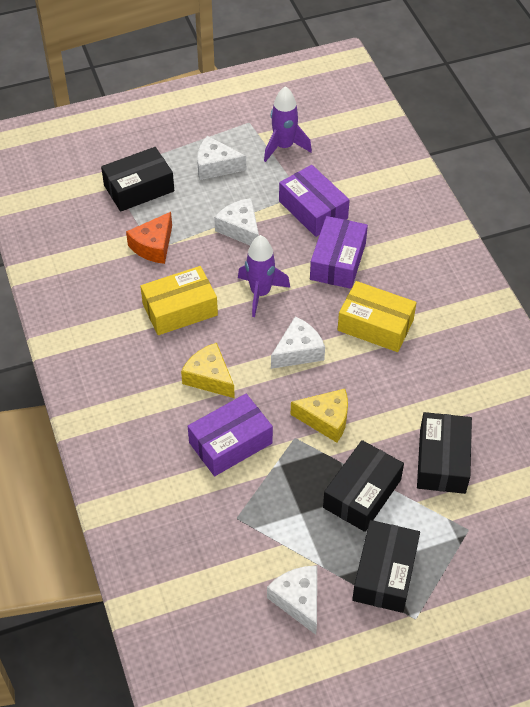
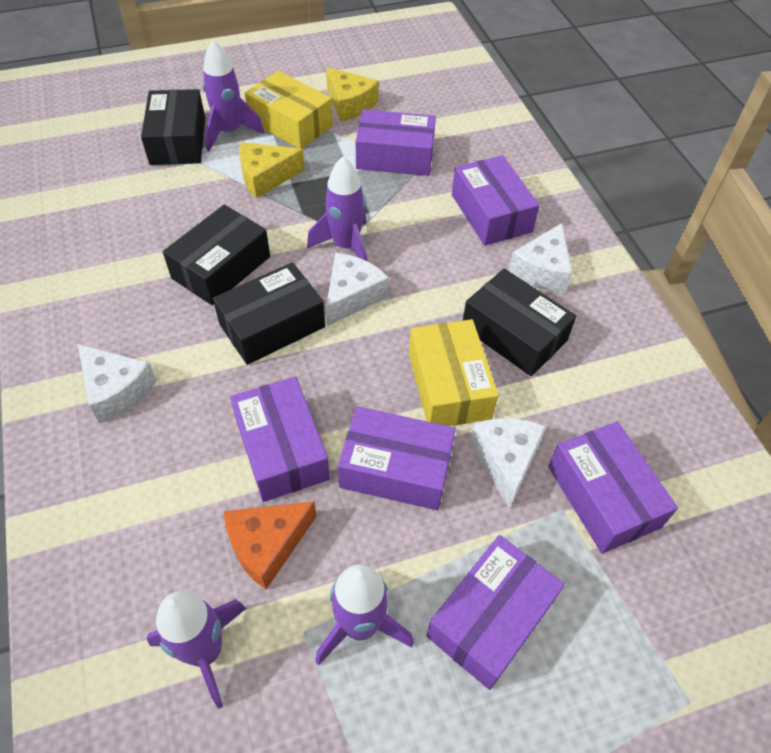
purple box: 3 -> 6
purple rocket: 2 -> 4

